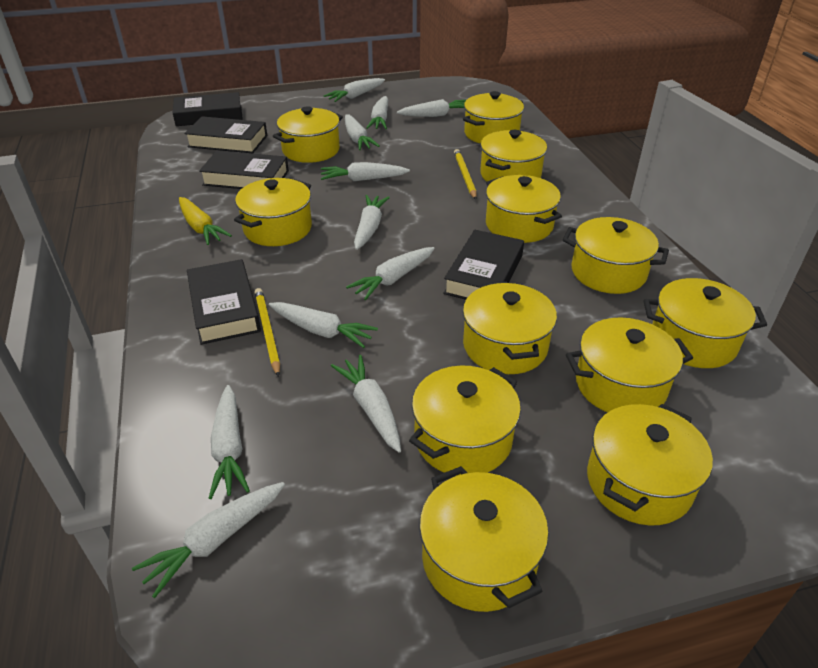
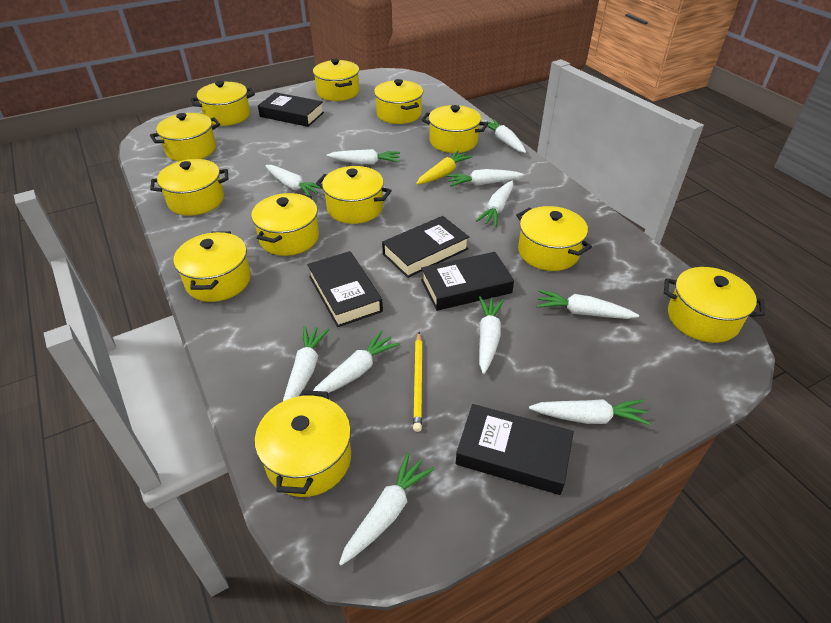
yellow pencil: 2 -> 1

